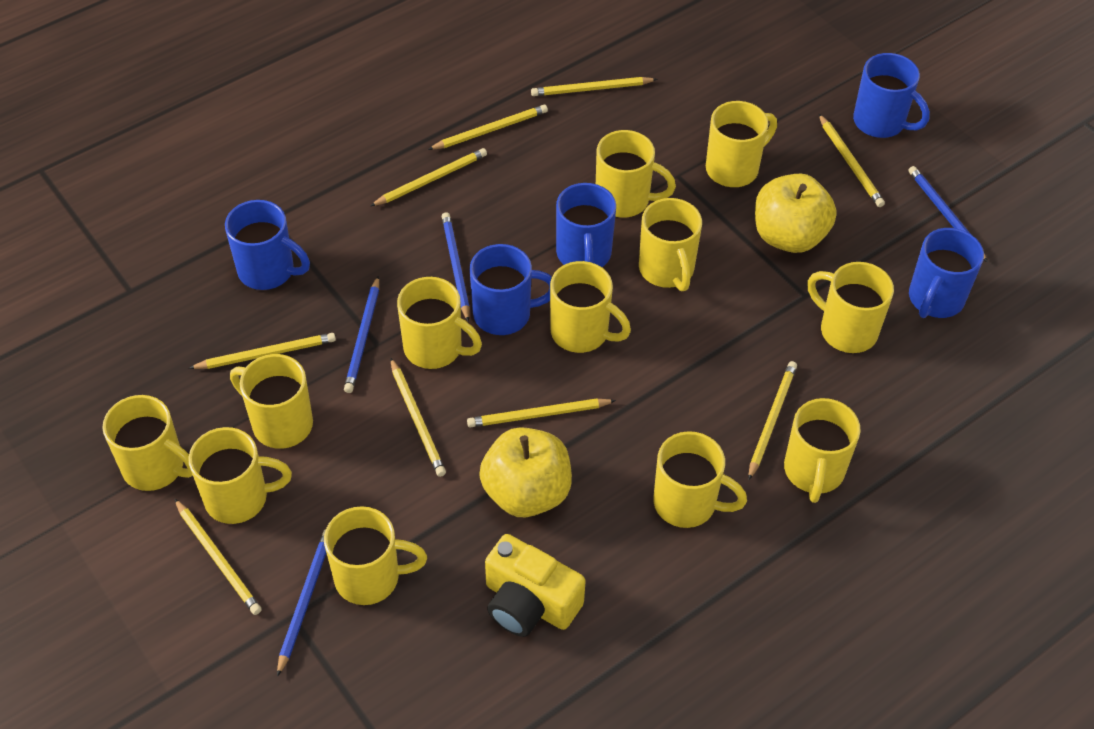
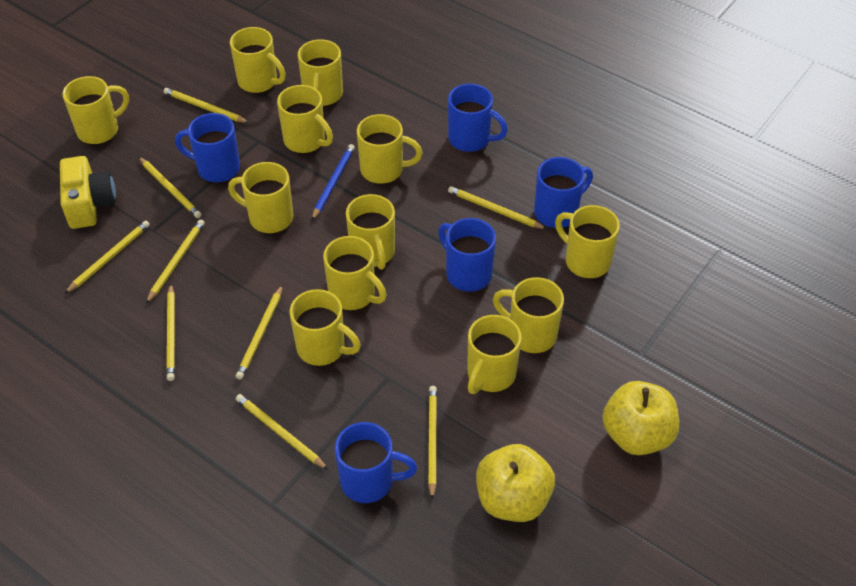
blue pencil: 4 -> 1

